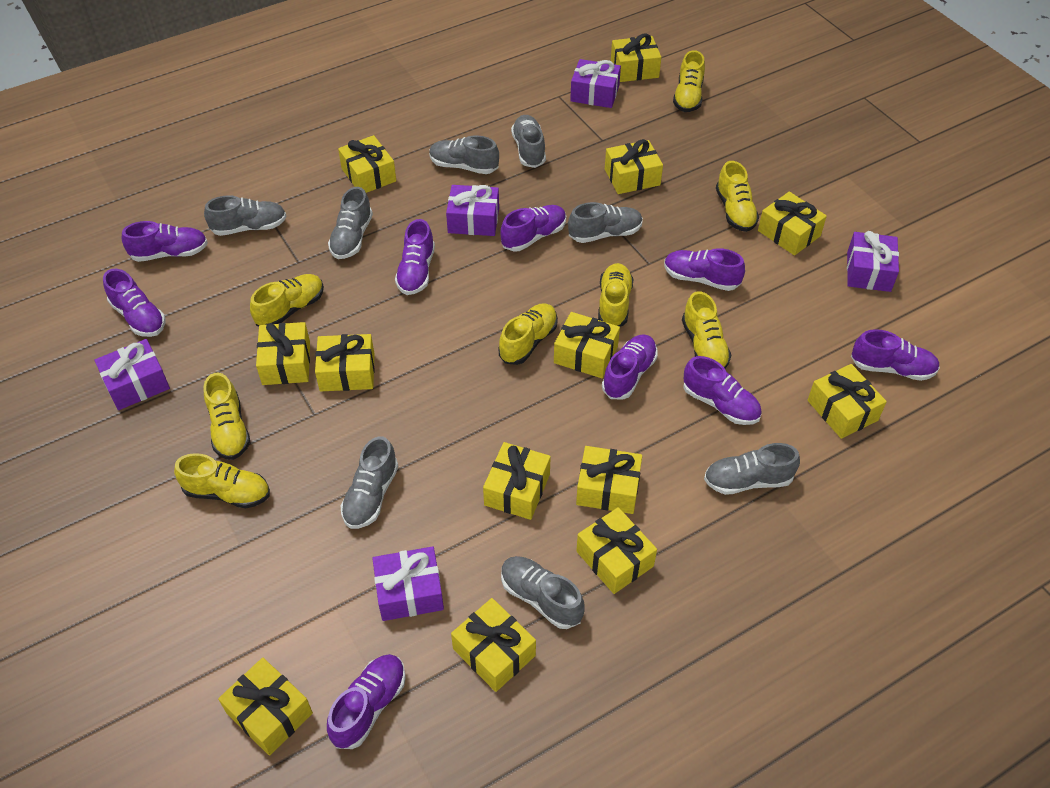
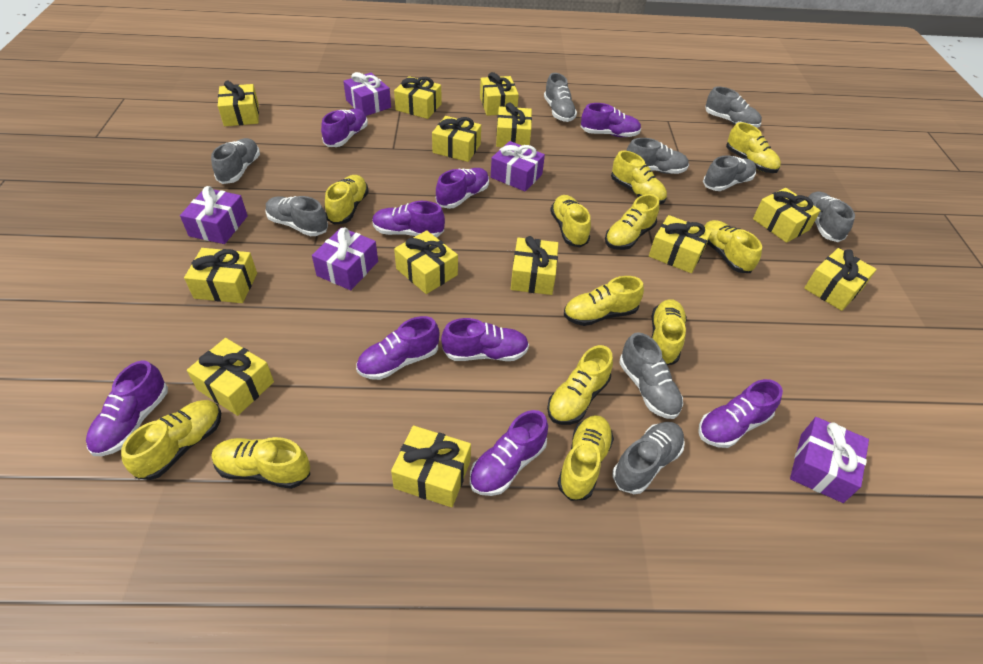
grey shoe: 8 -> 9
yellow shoe: 8 -> 12

